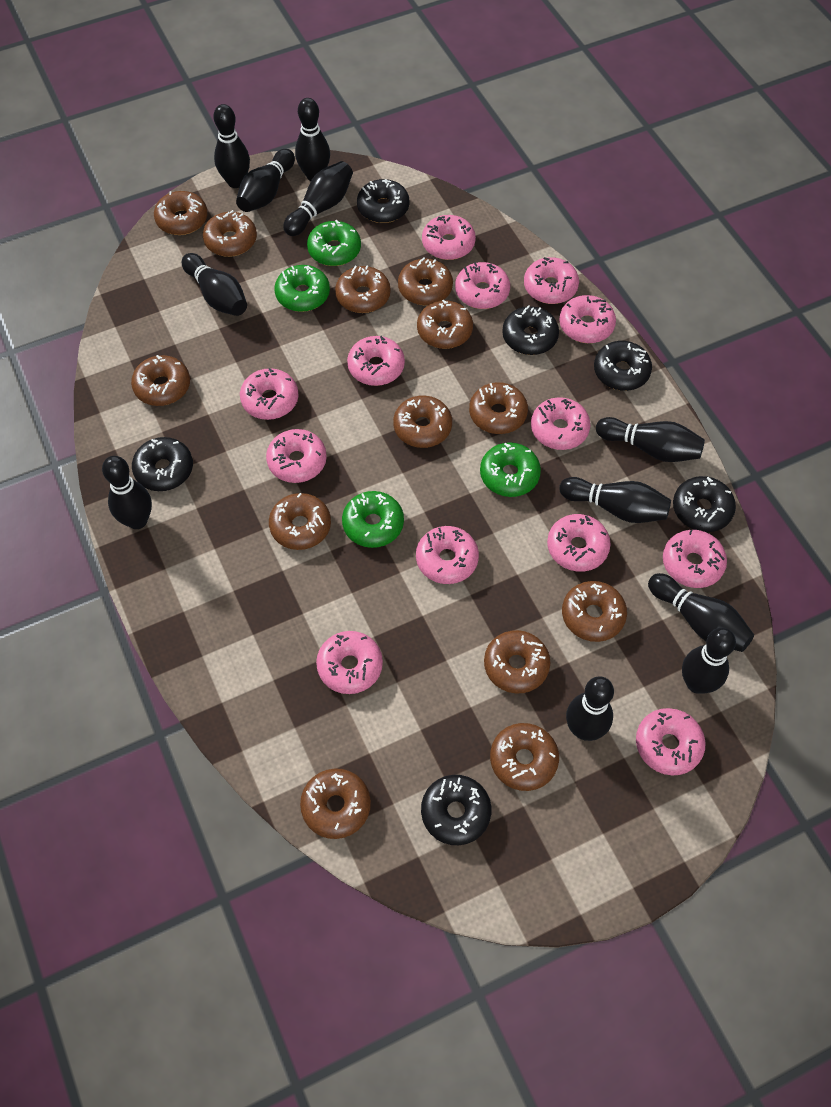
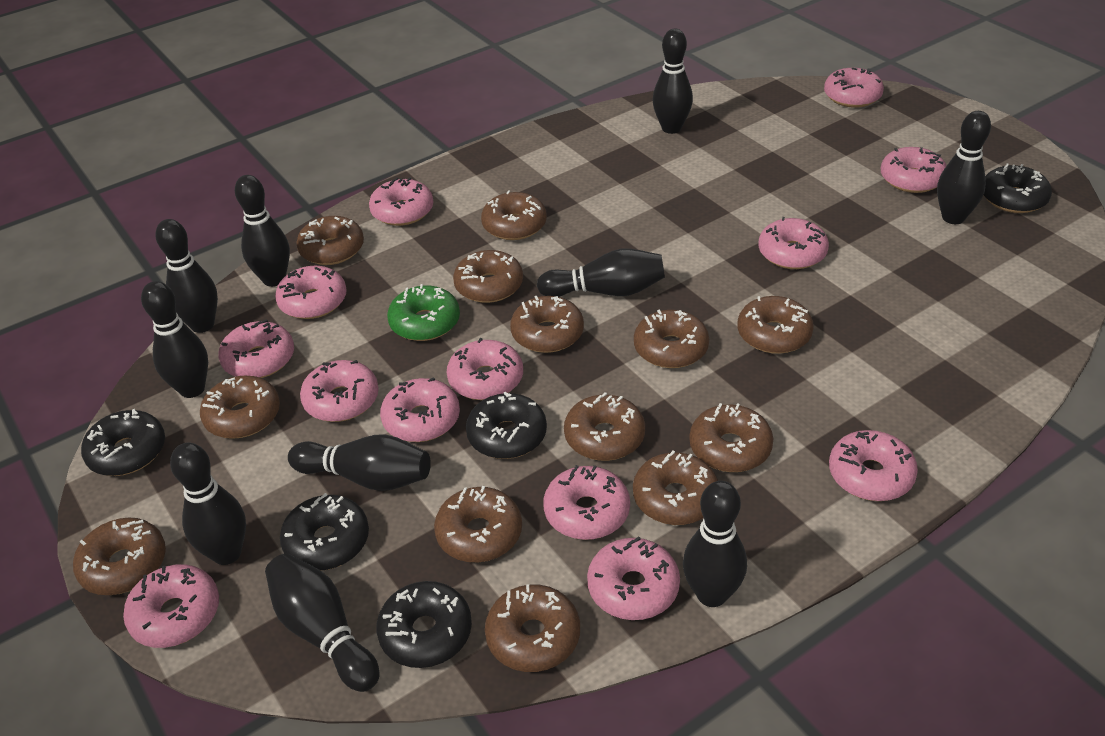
black bowling pin: 11 -> 10
black donut: 6 -> 5
green donut: 4 -> 1

